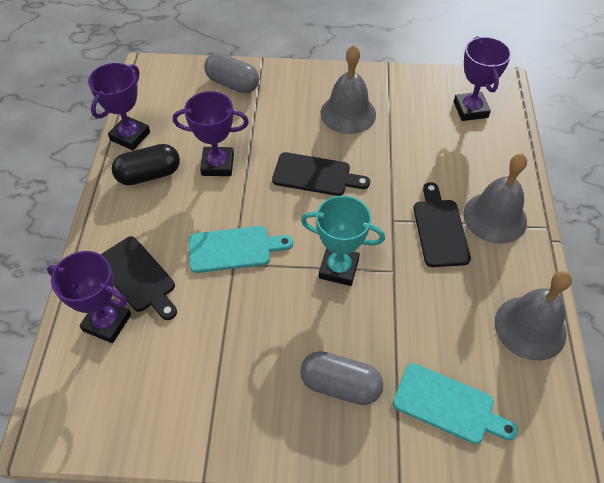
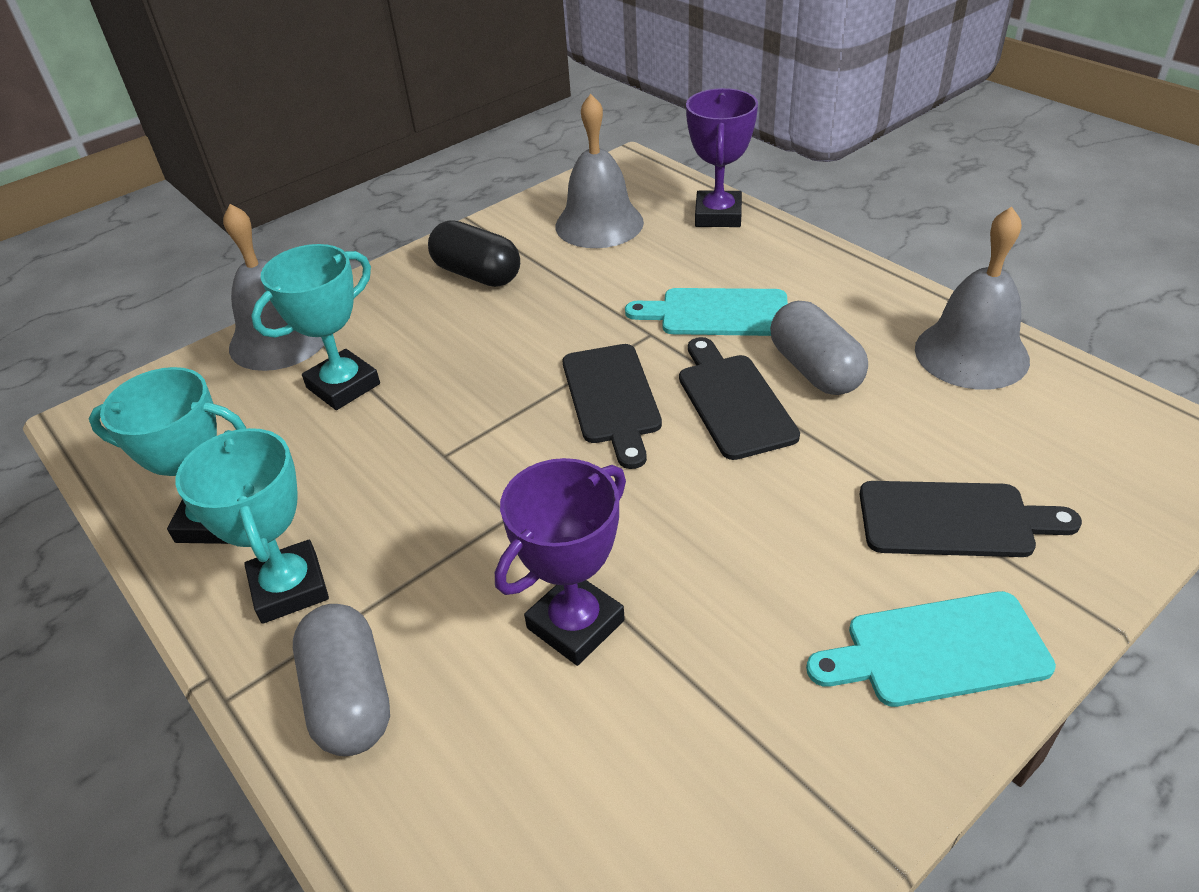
purple trophy: 4 -> 2
turquoise trophy: 1 -> 3

